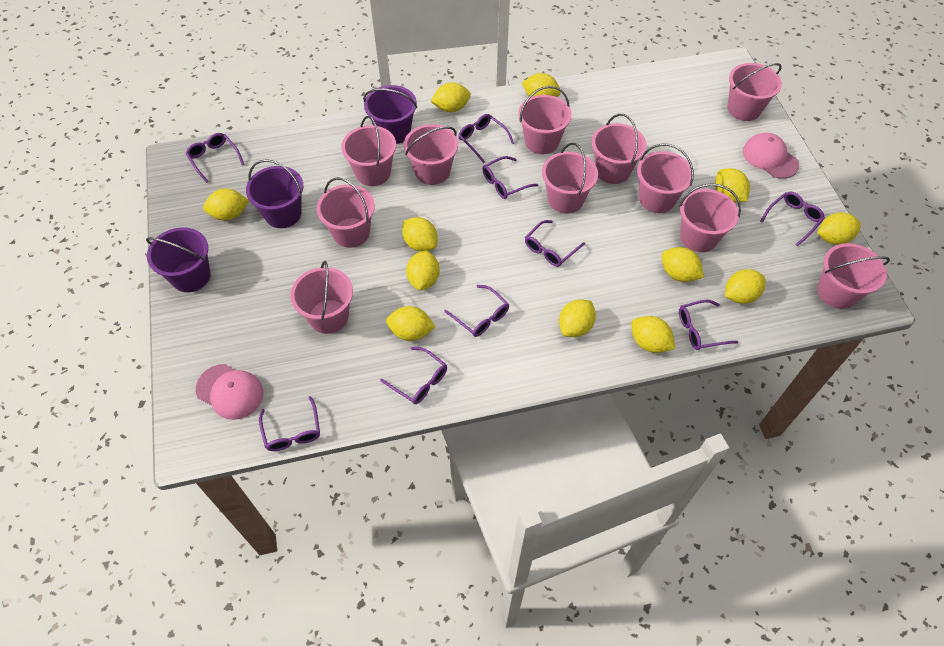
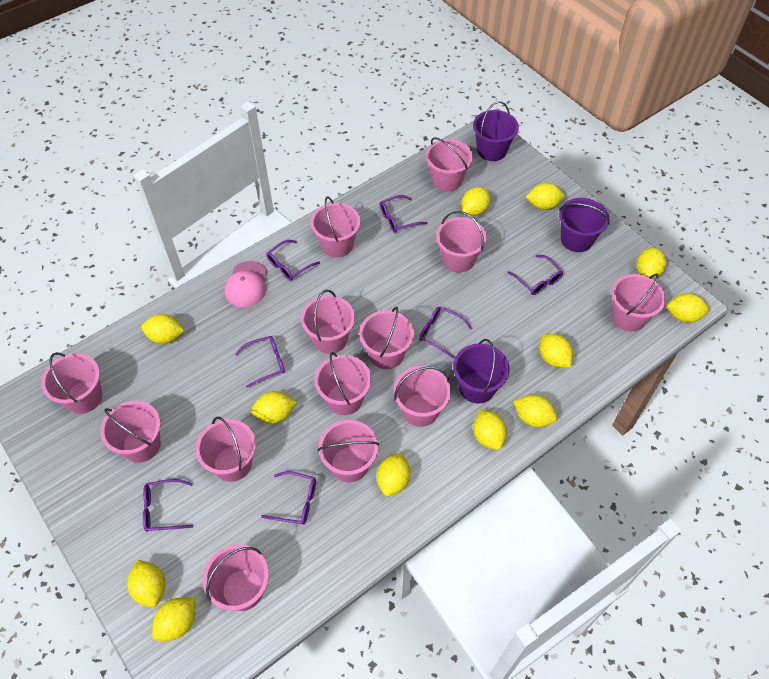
pink bucket: 11 -> 13
pink cap: 2 -> 1
purple glasses: 9 -> 7

